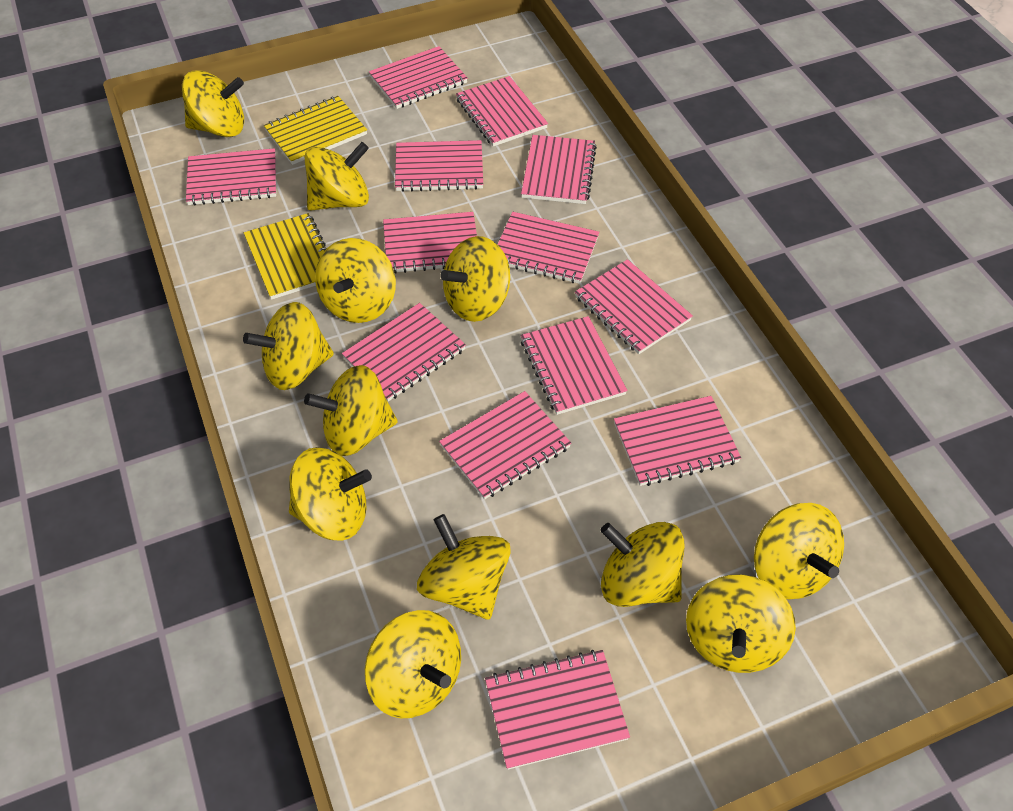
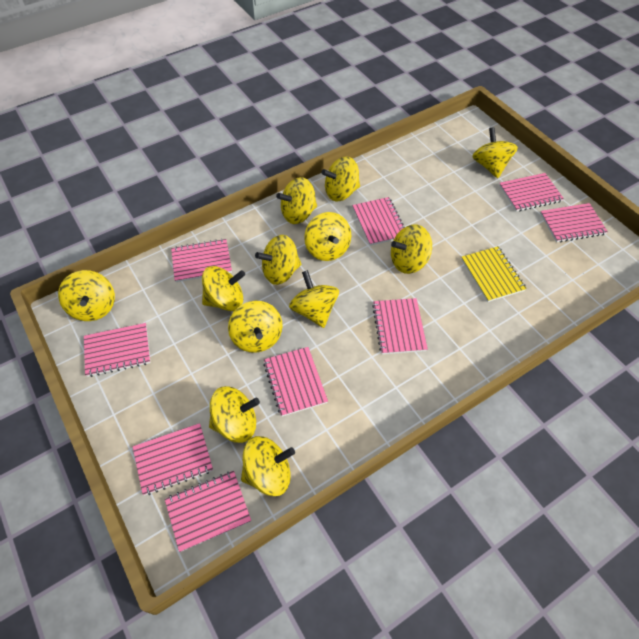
pink notebook: 13 -> 9
yellow notebook: 2 -> 1

